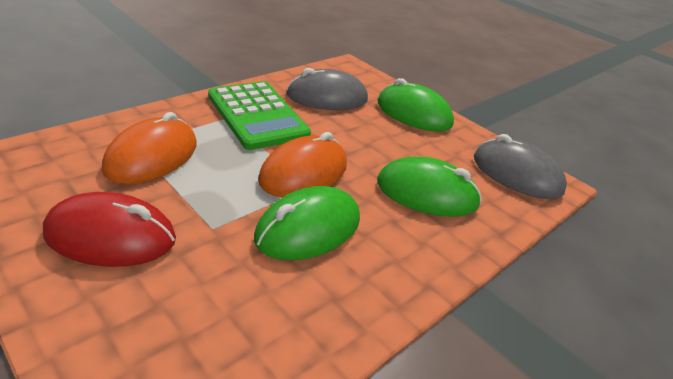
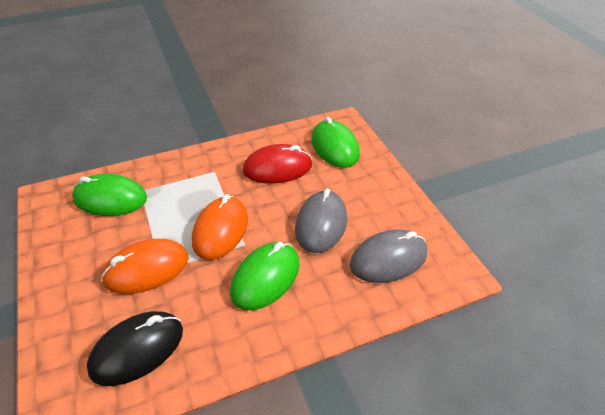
black mouse: 0 -> 1
green calculator: 1 -> 0

